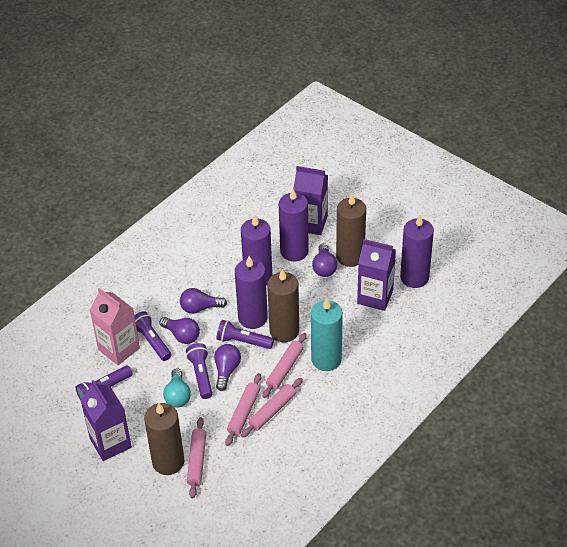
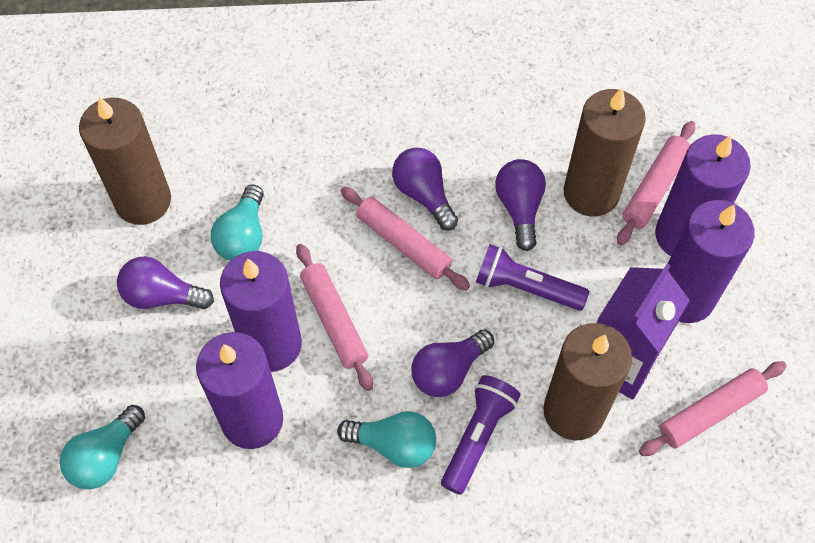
pink carton: 1 -> 0
purple carton: 3 -> 1
purple flashlight: 4 -> 2
turquoise candle: 1 -> 0
turquoise light bulb: 1 -> 3

